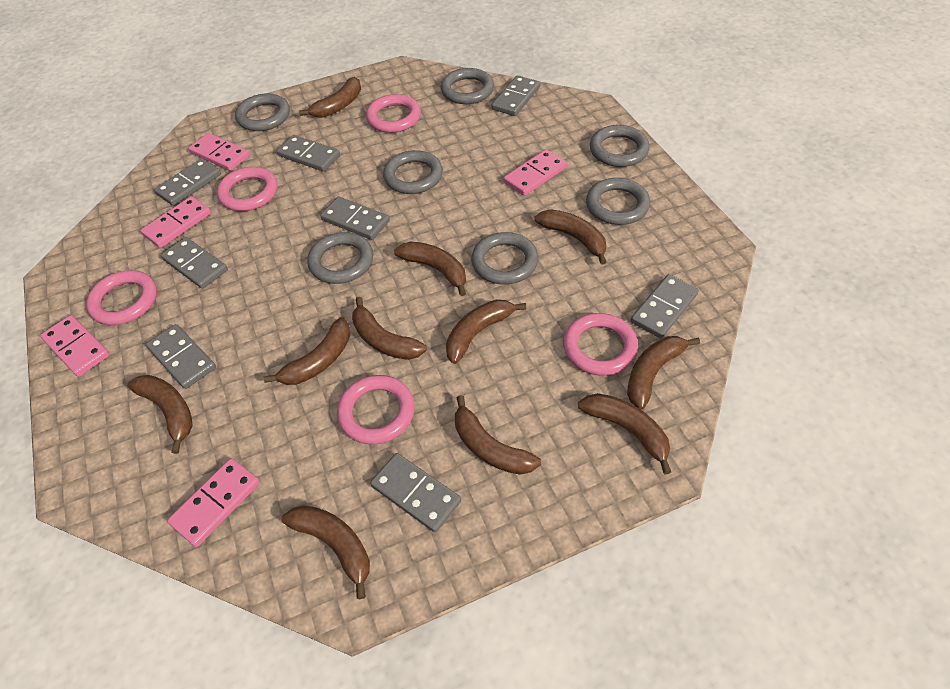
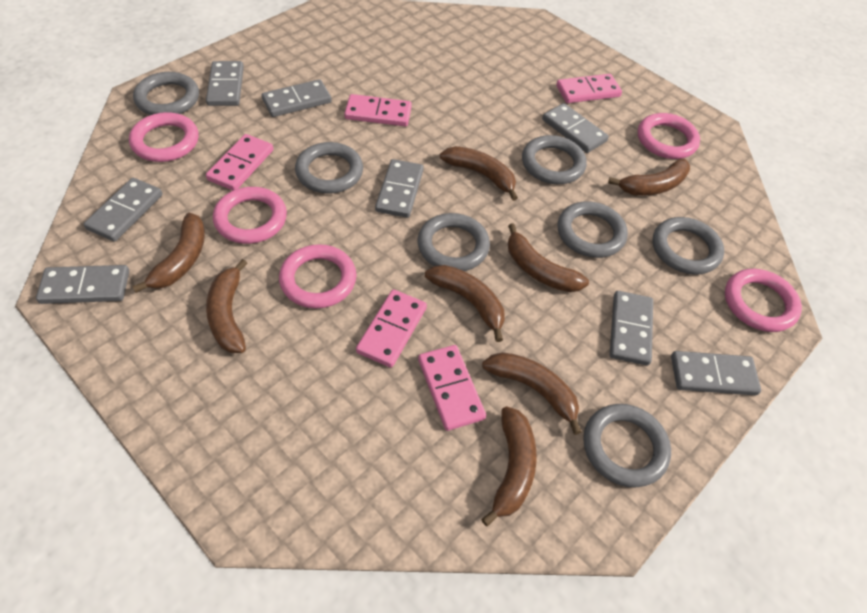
brown banana: 11 -> 8

